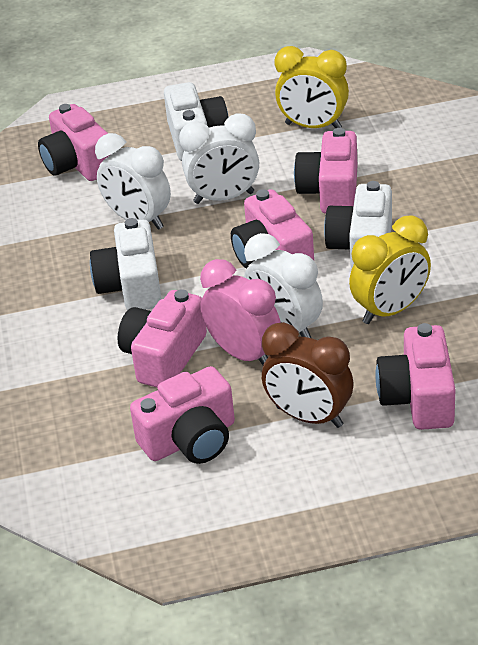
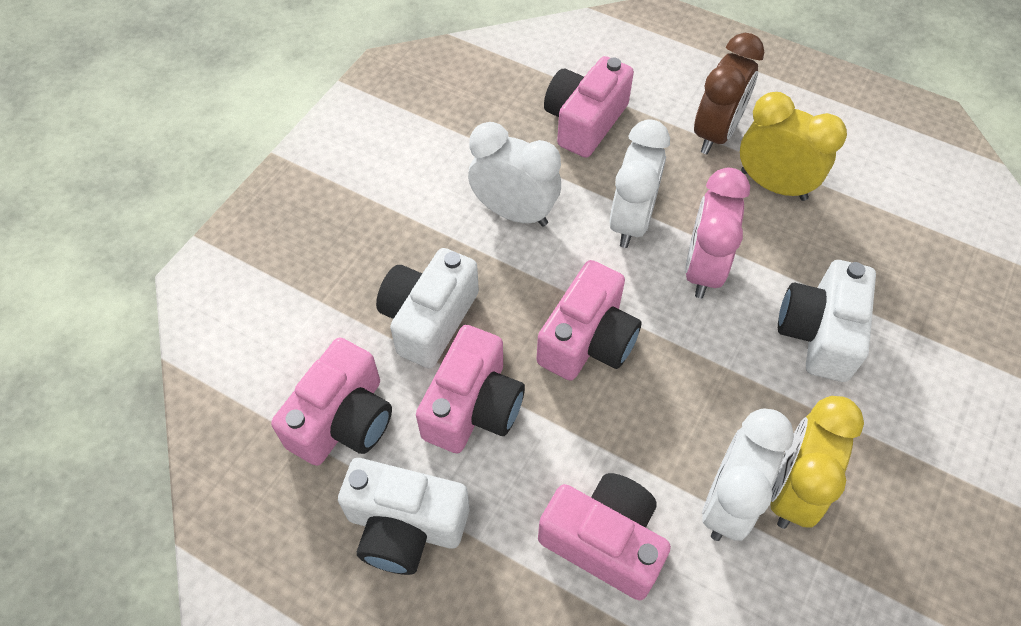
pink camera: 6 -> 5

